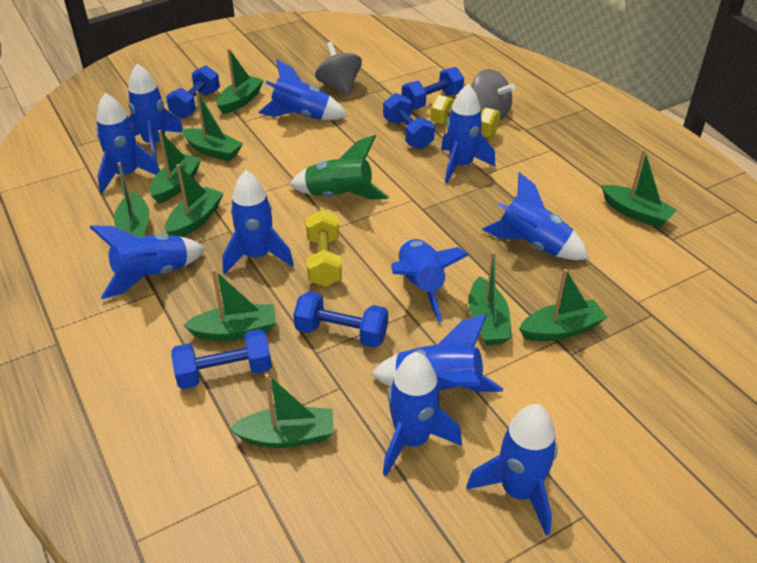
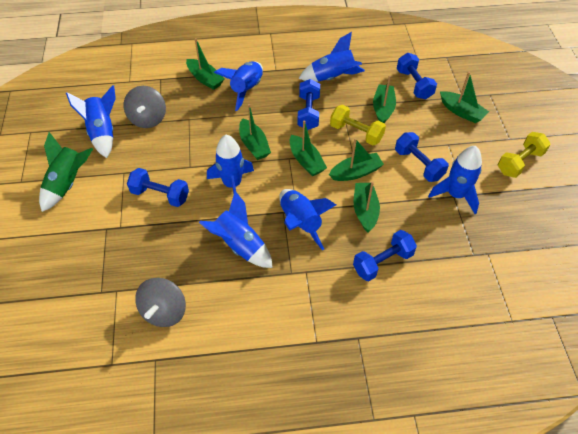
blue rocket: 11 -> 7
green boat: 10 -> 7

